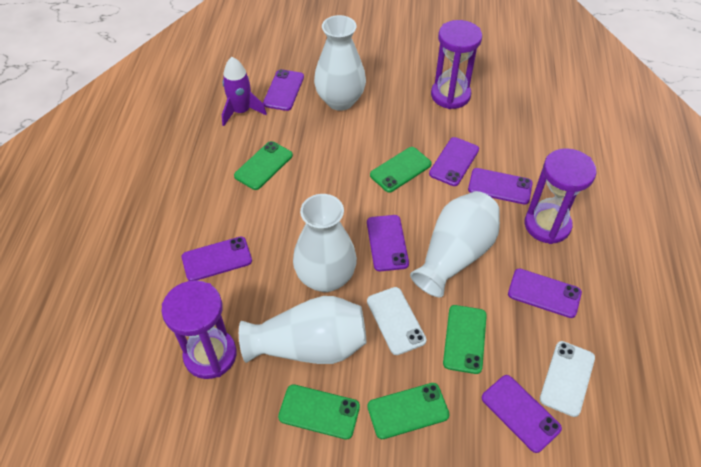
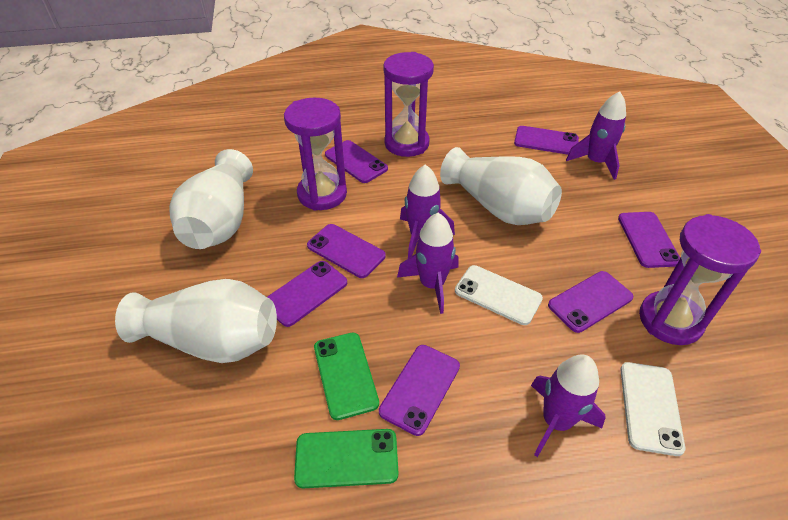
green phone: 5 -> 2
purple rocket: 1 -> 4
white vase: 4 -> 3

